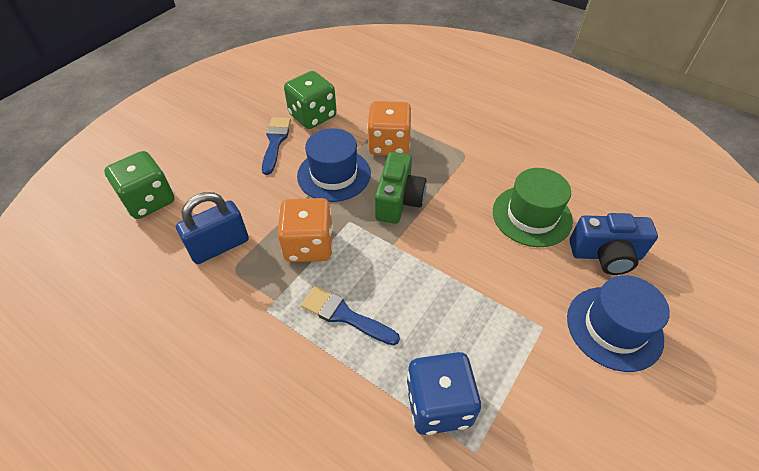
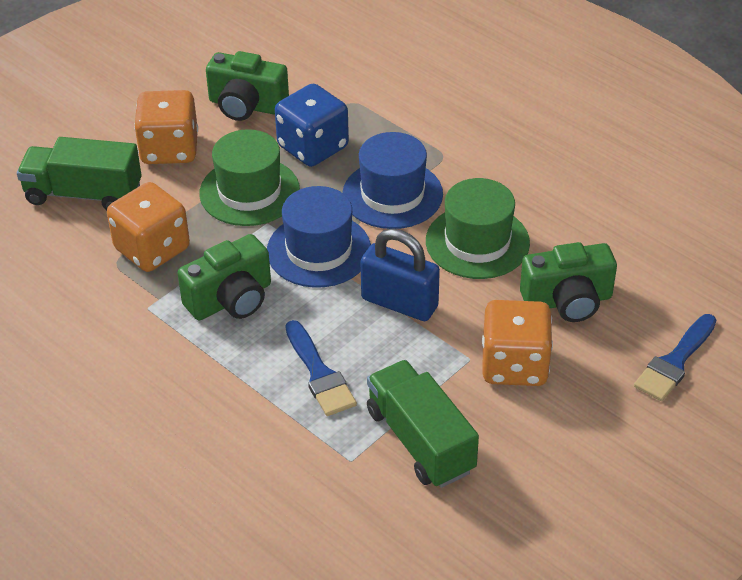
blue camera: 1 -> 0
green camera: 1 -> 3
green dice: 2 -> 0
green hat: 1 -> 2
green truck: 0 -> 2
orange dice: 2 -> 3

